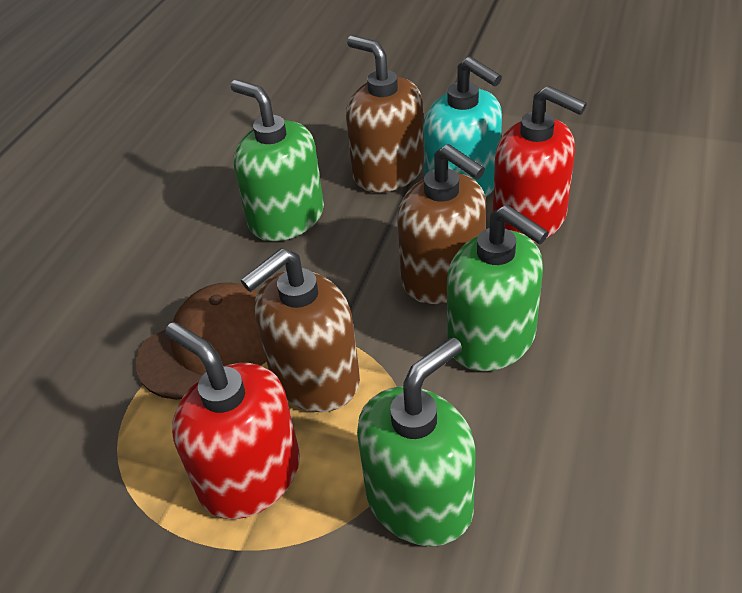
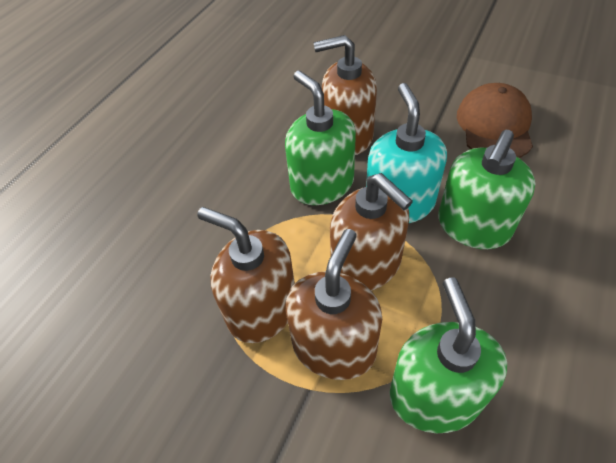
brown soap dispenser: 3 -> 4
red soap dispenser: 2 -> 0

